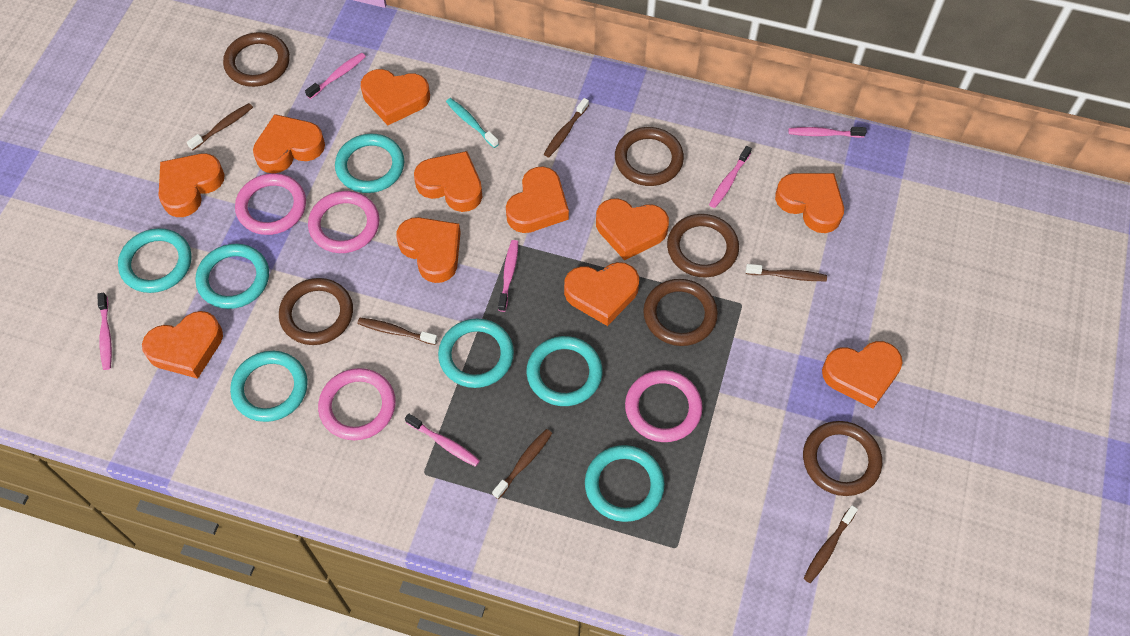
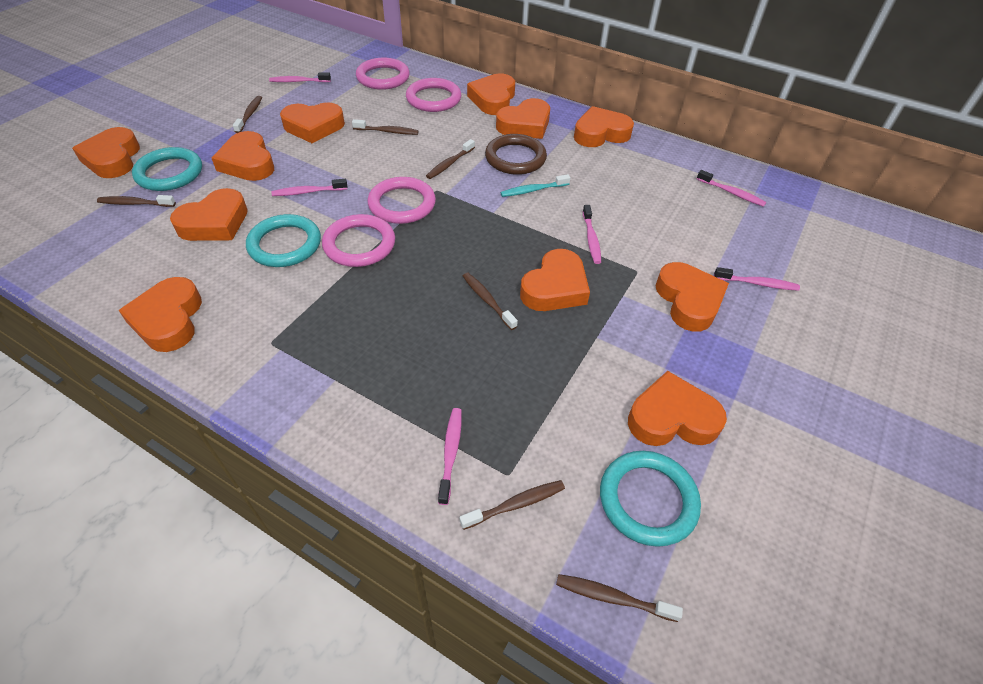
brown ring: 6 -> 1
brown toothbrush: 6 -> 7
turquoise ring: 7 -> 3

